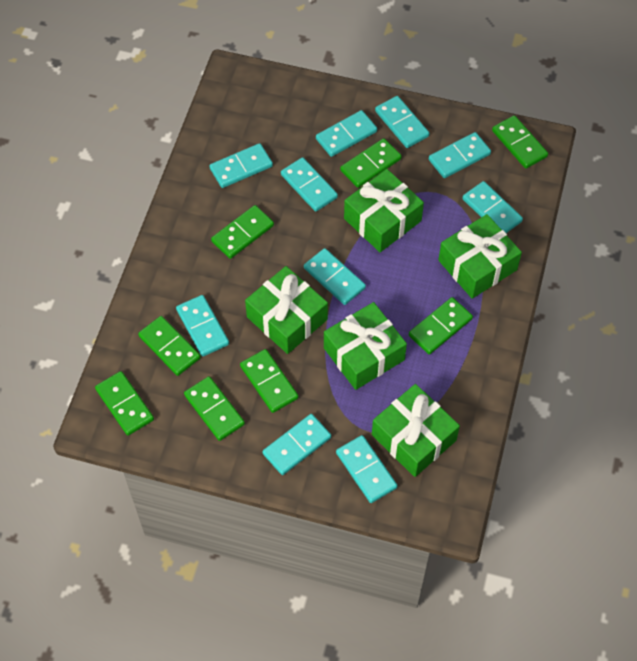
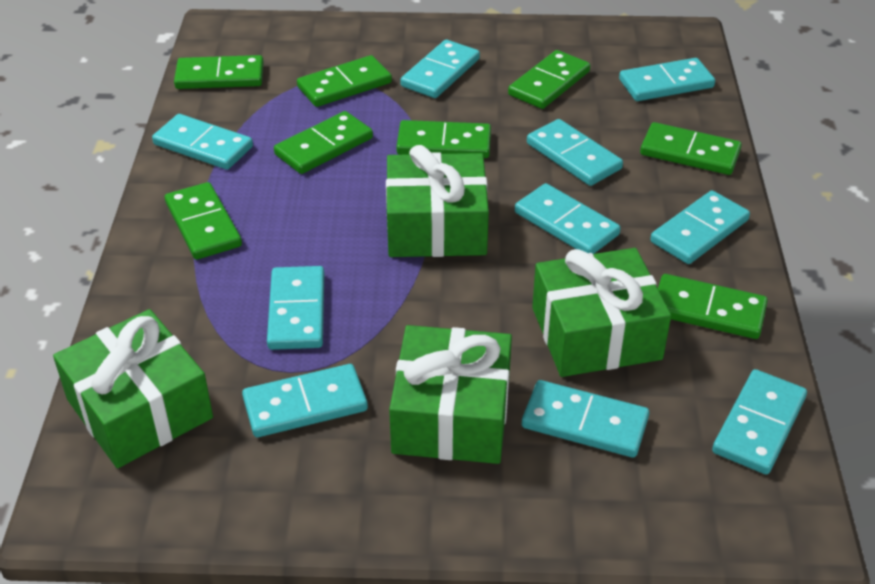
green gift: 5 -> 4

